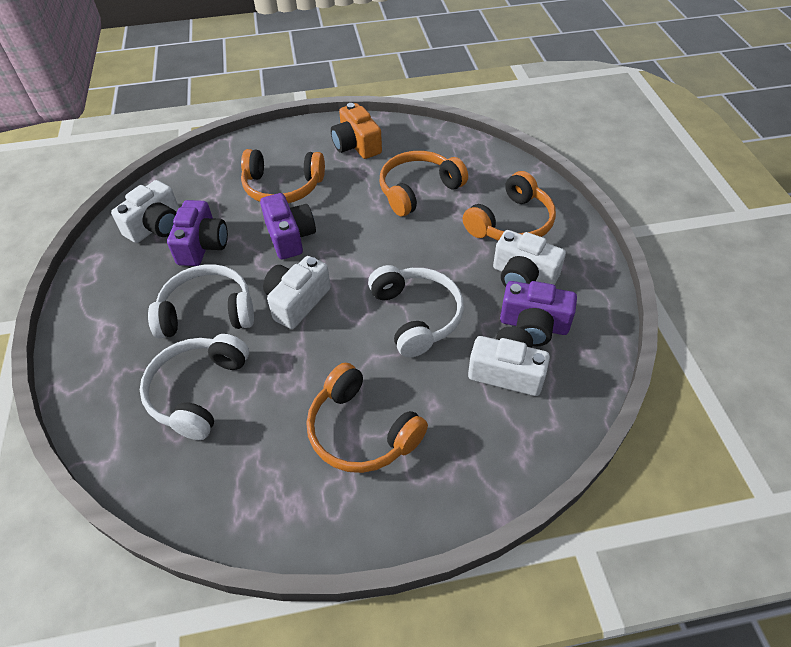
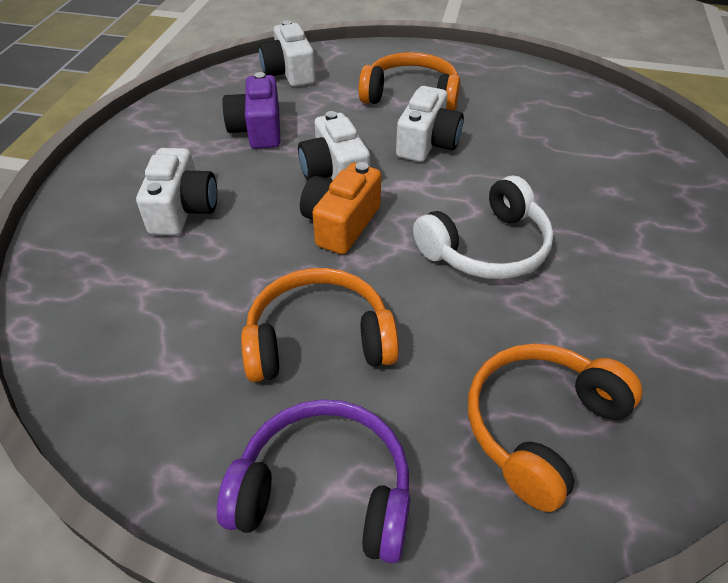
orange headphones: 4 -> 3
purple camera: 3 -> 1
purple headphones: 0 -> 1
white headphones: 3 -> 1

